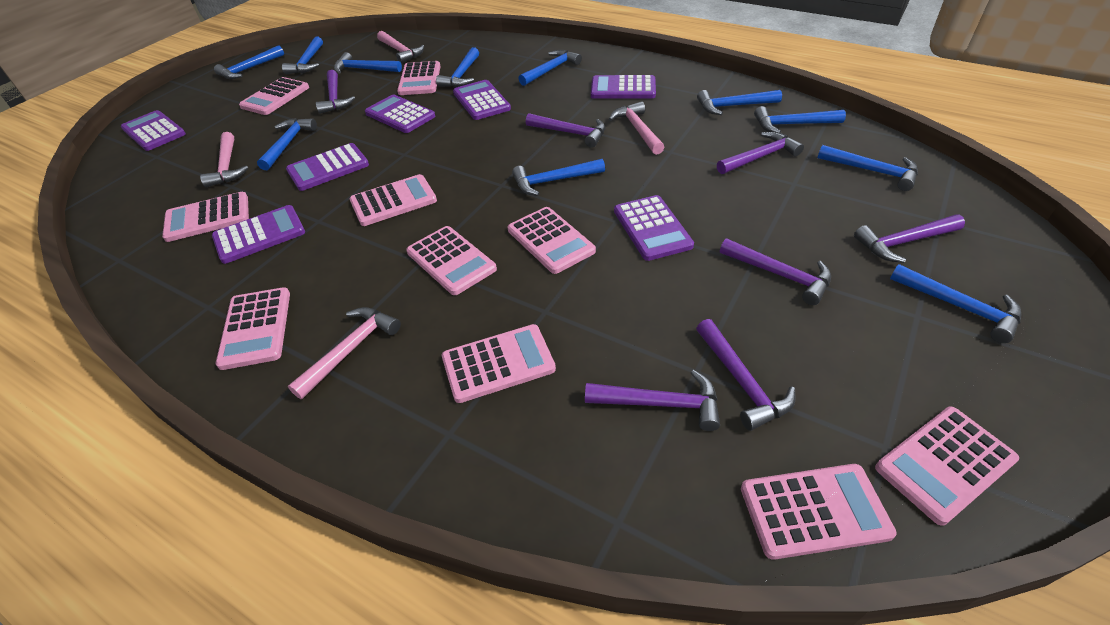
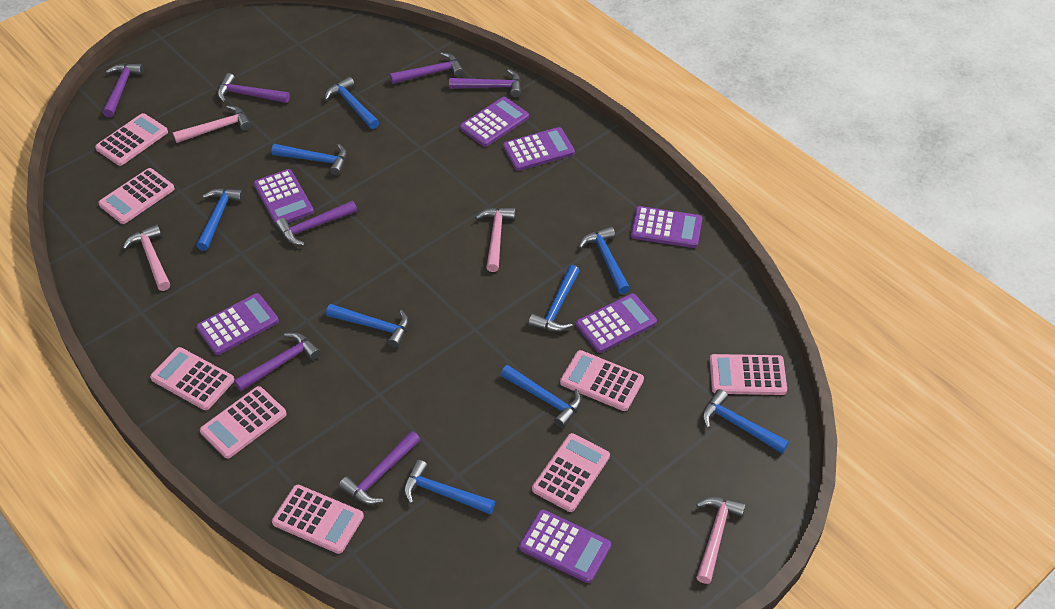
blue hammer: 11 -> 9
pink calculator: 10 -> 8

